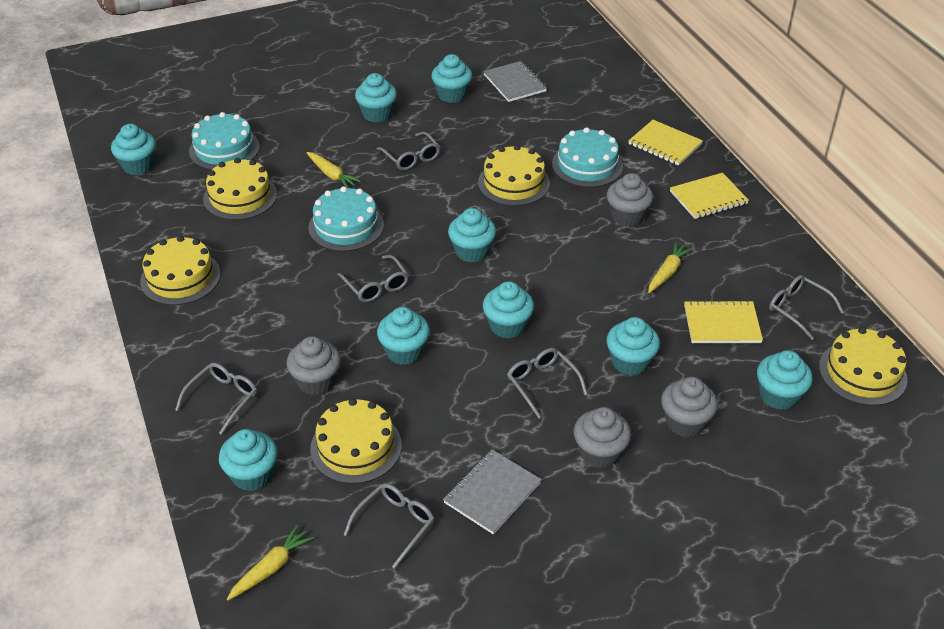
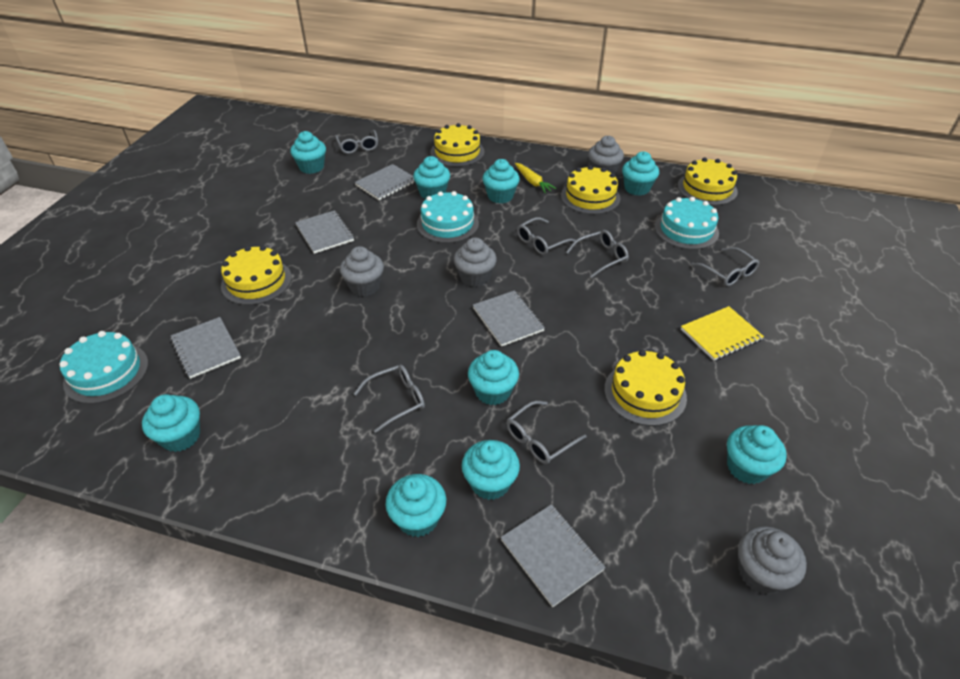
grey notebook: 2 -> 5
yellow carrot: 3 -> 1
yellow notebook: 3 -> 1

